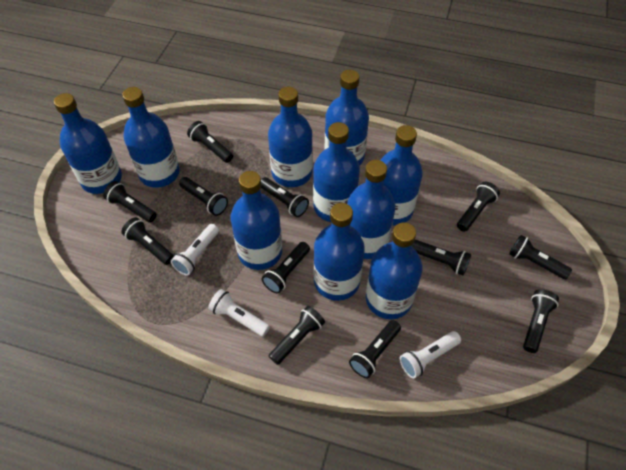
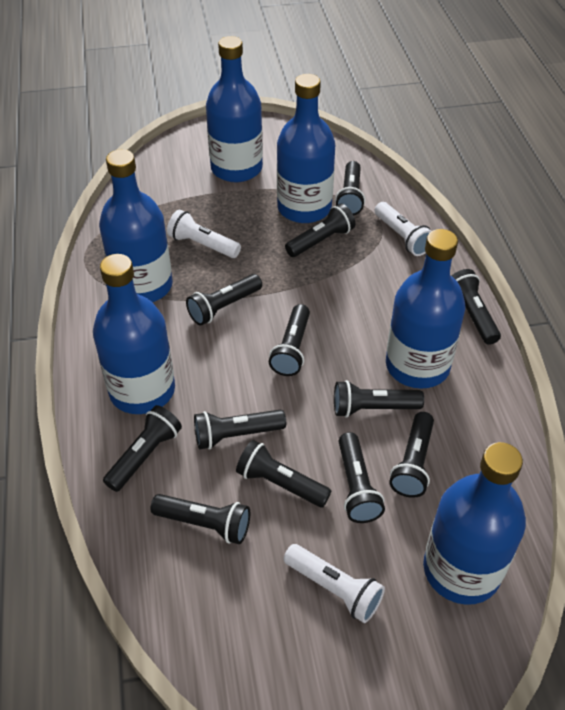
blue bottle: 10 -> 6

